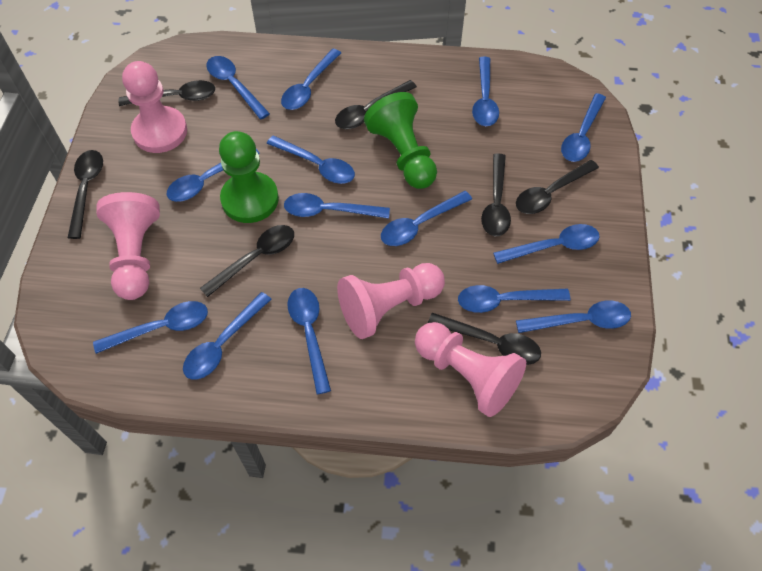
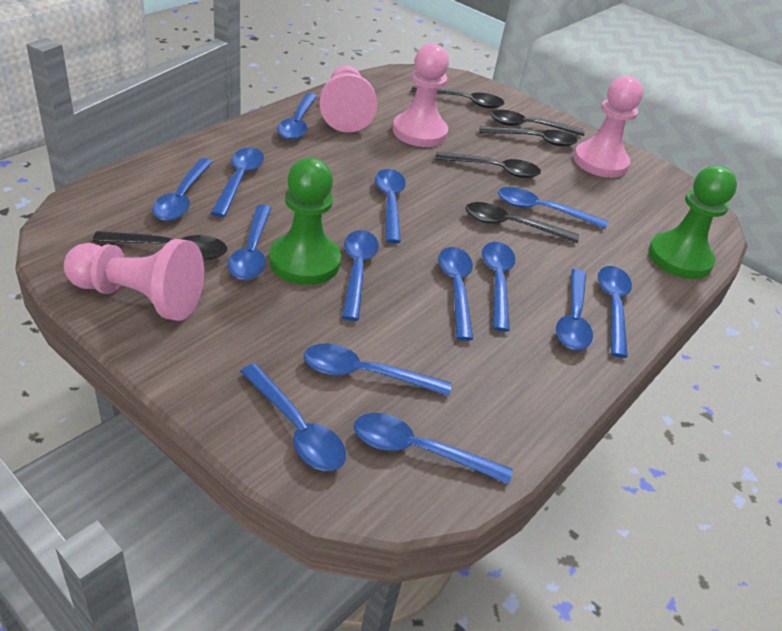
black spoon: 7 -> 6

